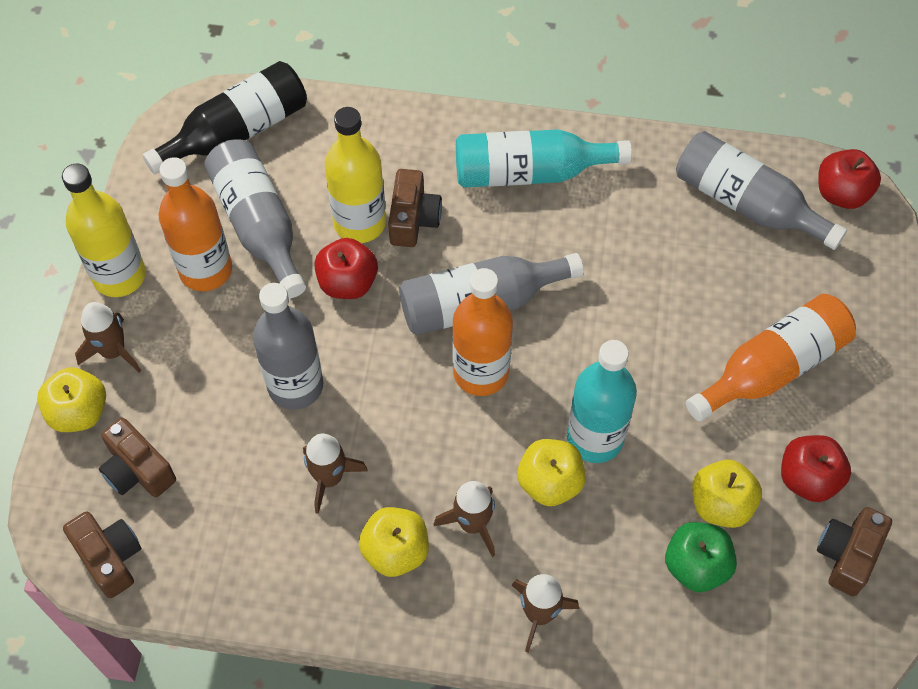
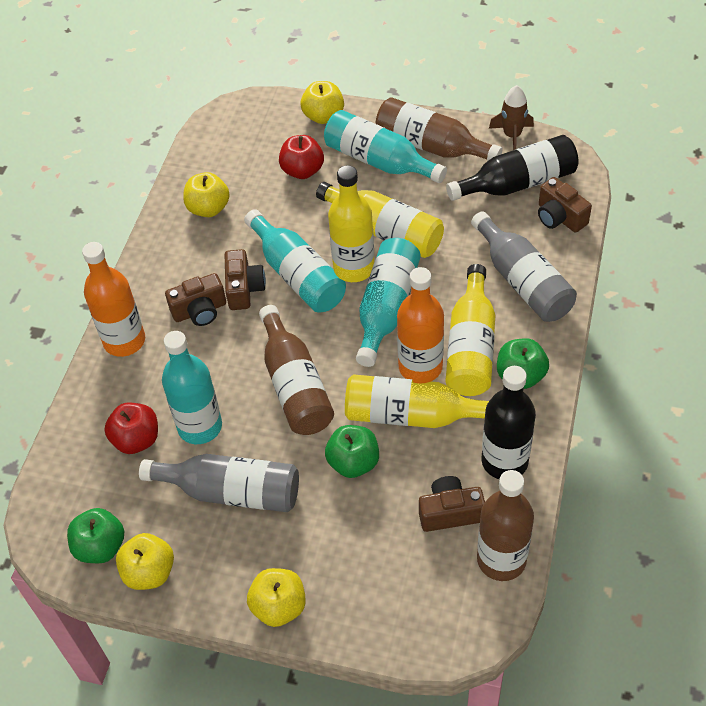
black bottle: 1 -> 2
brown bottle: 0 -> 3
brown rocket: 4 -> 1
green apple: 1 -> 3
grey bottle: 4 -> 2
orange bottle: 3 -> 2
red apple: 3 -> 2
turquoise bottle: 2 -> 4
yellow bottle: 2 -> 4

